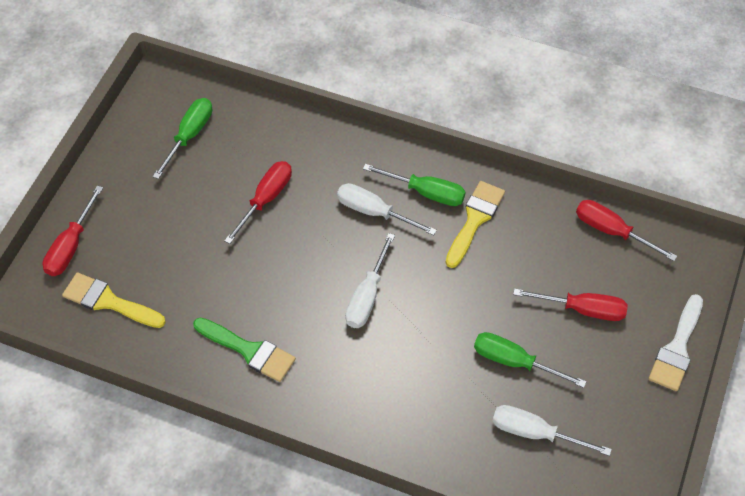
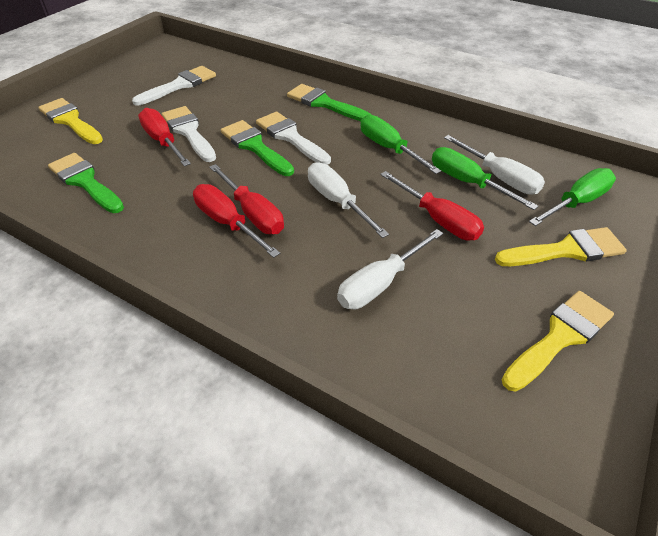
green brush: 1 -> 3
white brush: 1 -> 3
yellow brush: 2 -> 3

